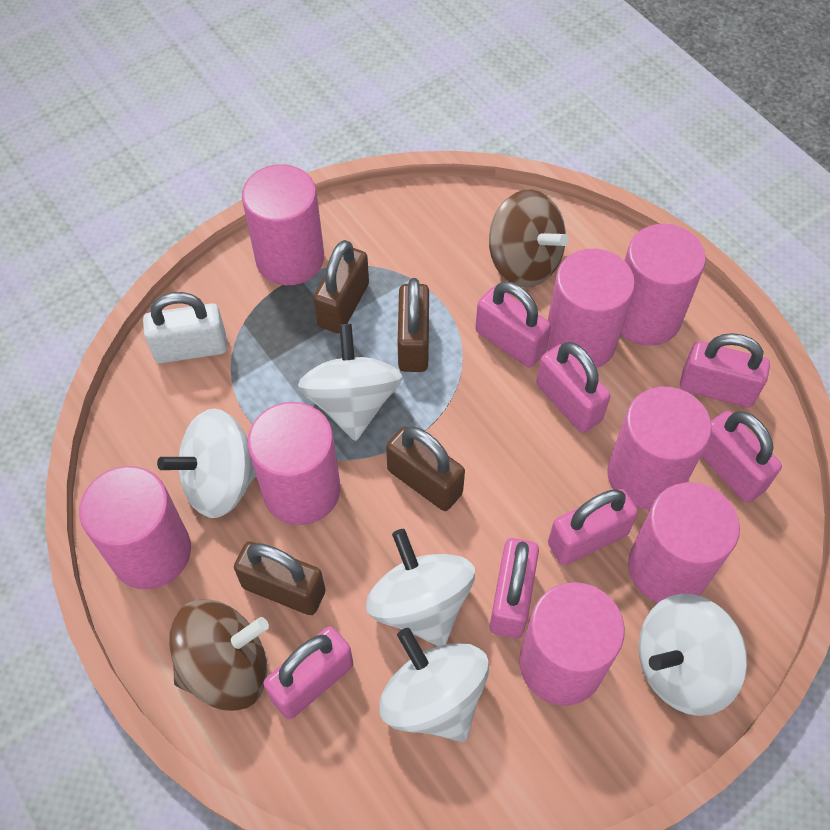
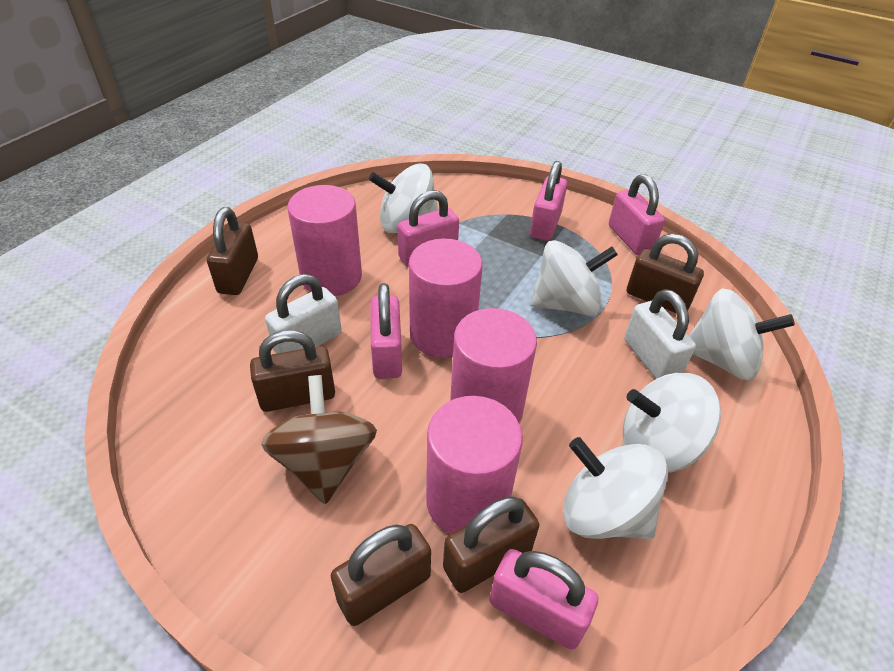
brown padlock: 4 -> 5
brown spinning top: 2 -> 1
pink cylinder: 8 -> 4
pink padlock: 7 -> 5
white padlock: 1 -> 2

